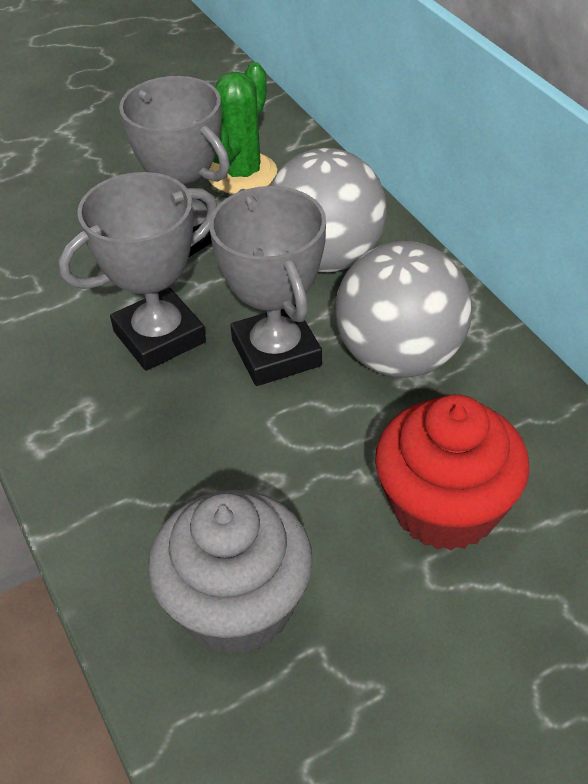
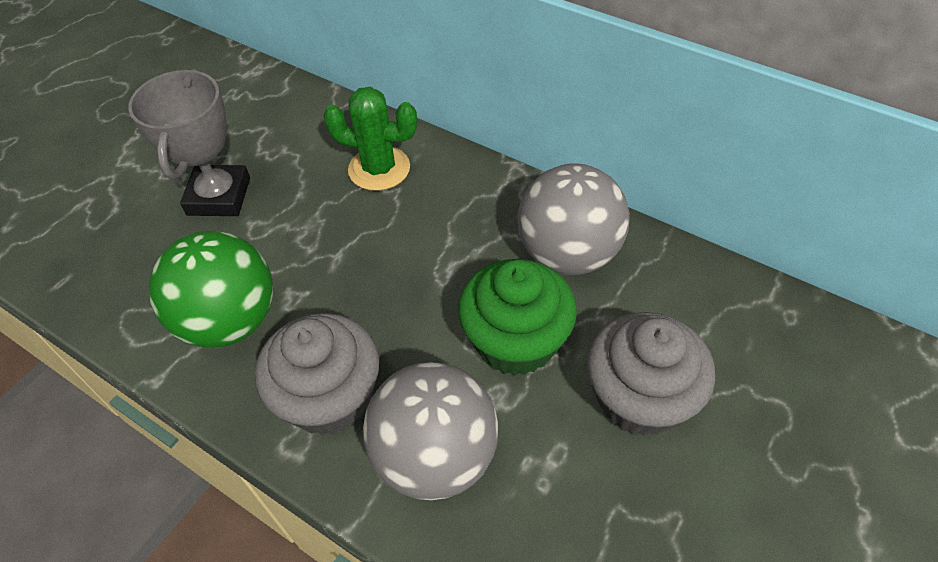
green ball: 0 -> 1
green cupcake: 0 -> 1
grey cupcake: 1 -> 2
grey trophy: 3 -> 1
red cupcake: 1 -> 0

